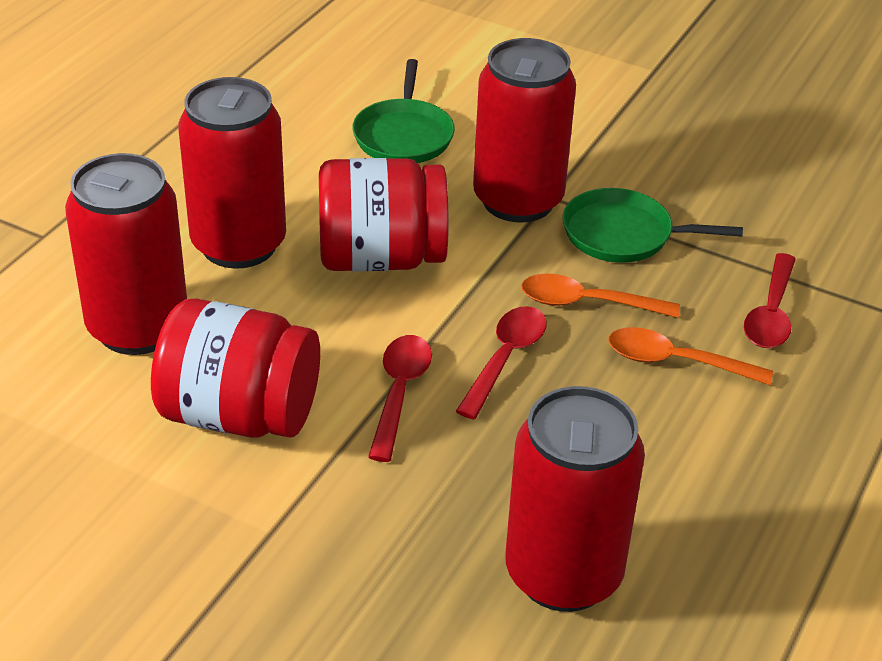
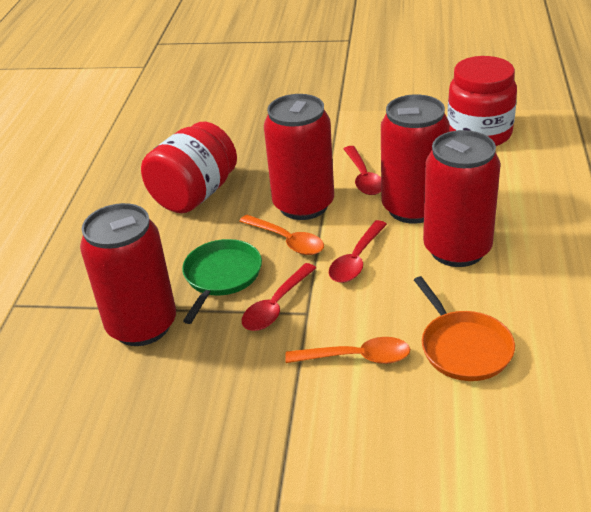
green pan: 2 -> 1
orange pan: 0 -> 1

